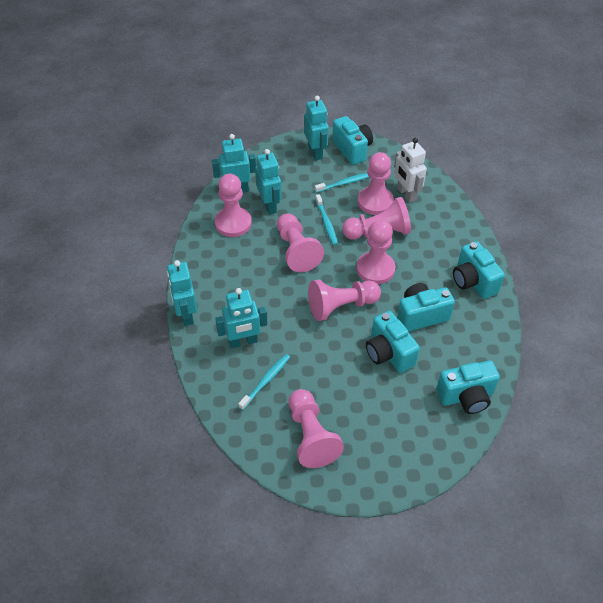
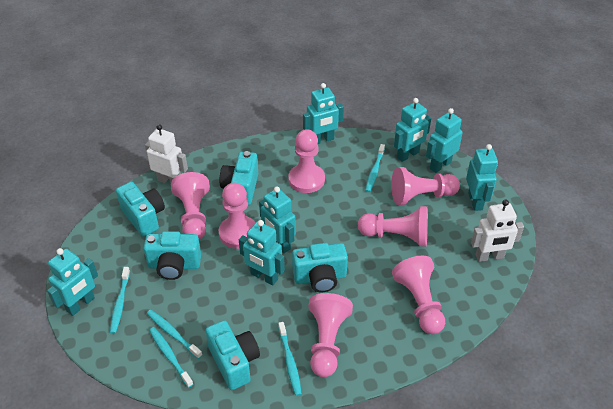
turquoise robot: 5 -> 7
turquoise toothbrush: 3 -> 5
white robot: 1 -> 2

